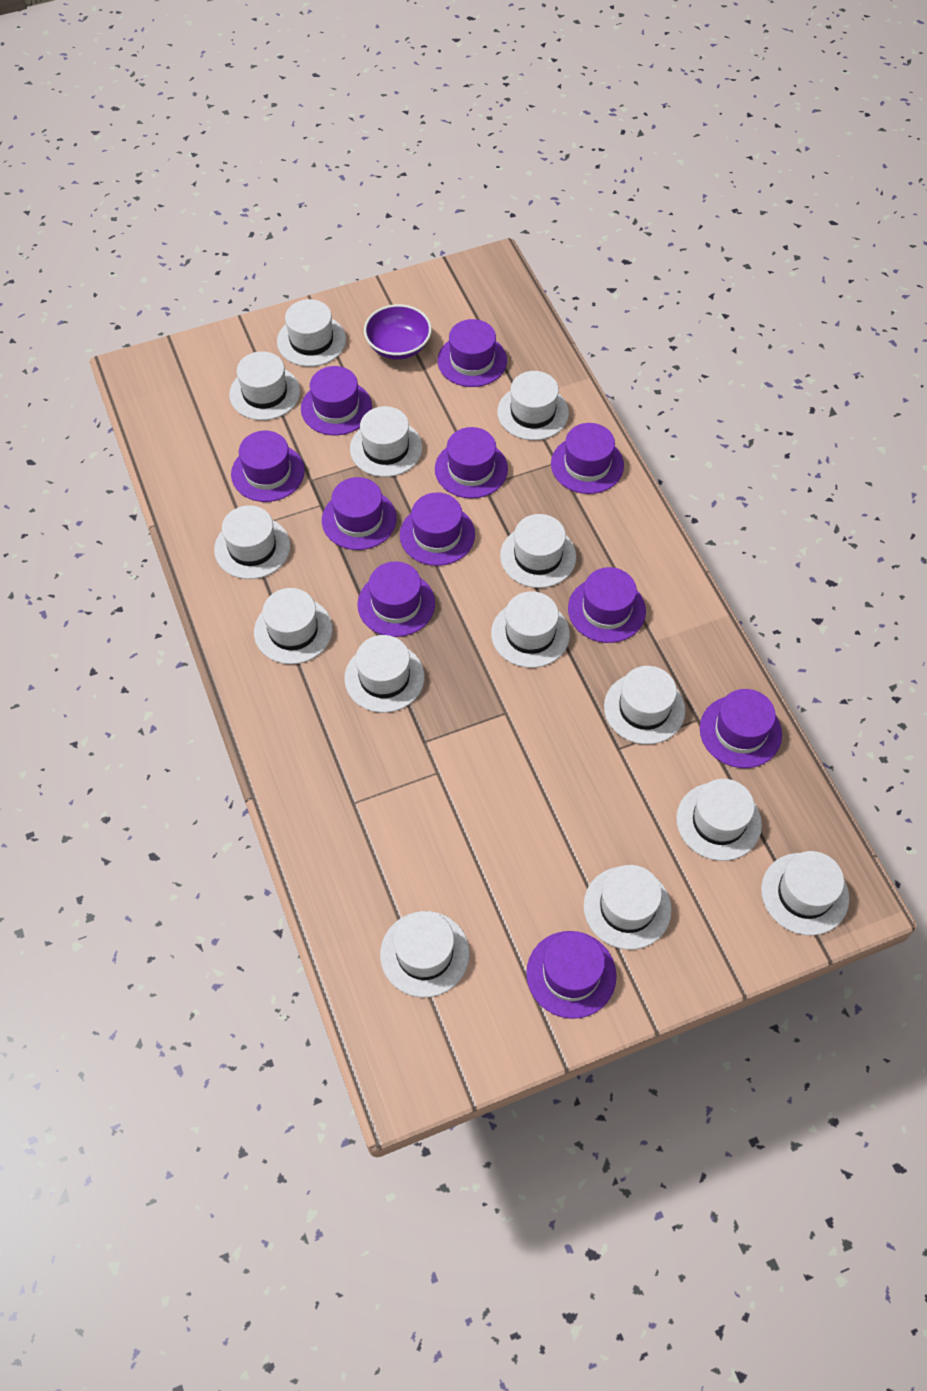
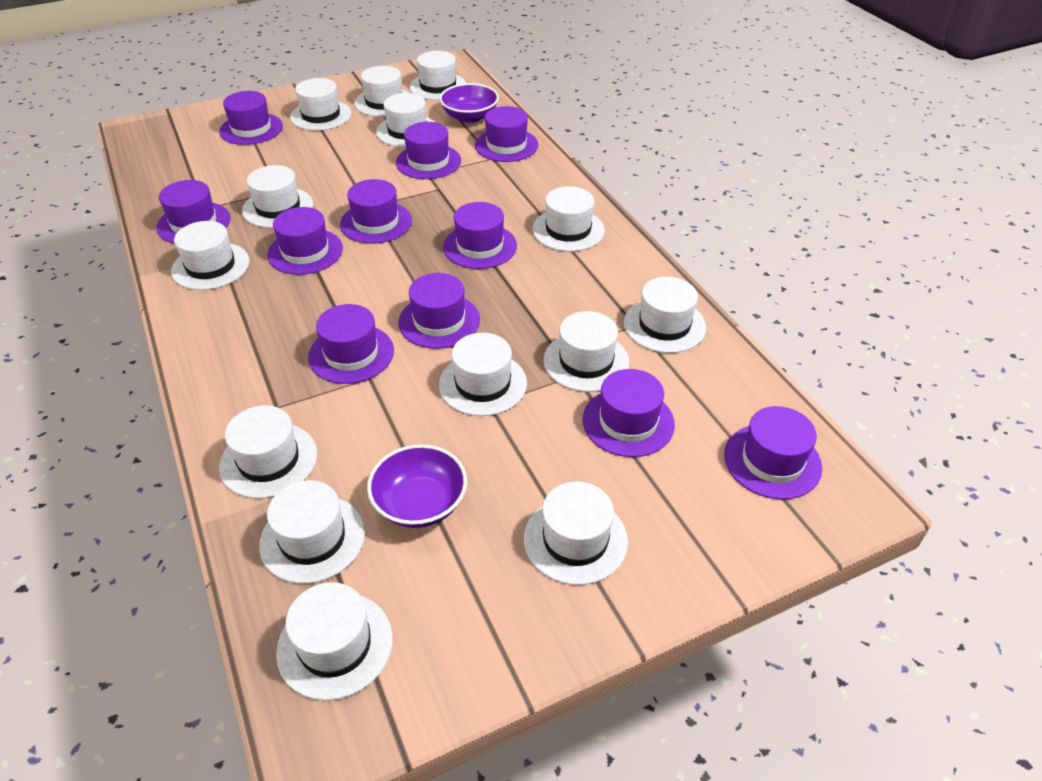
purple bowl: 1 -> 2

